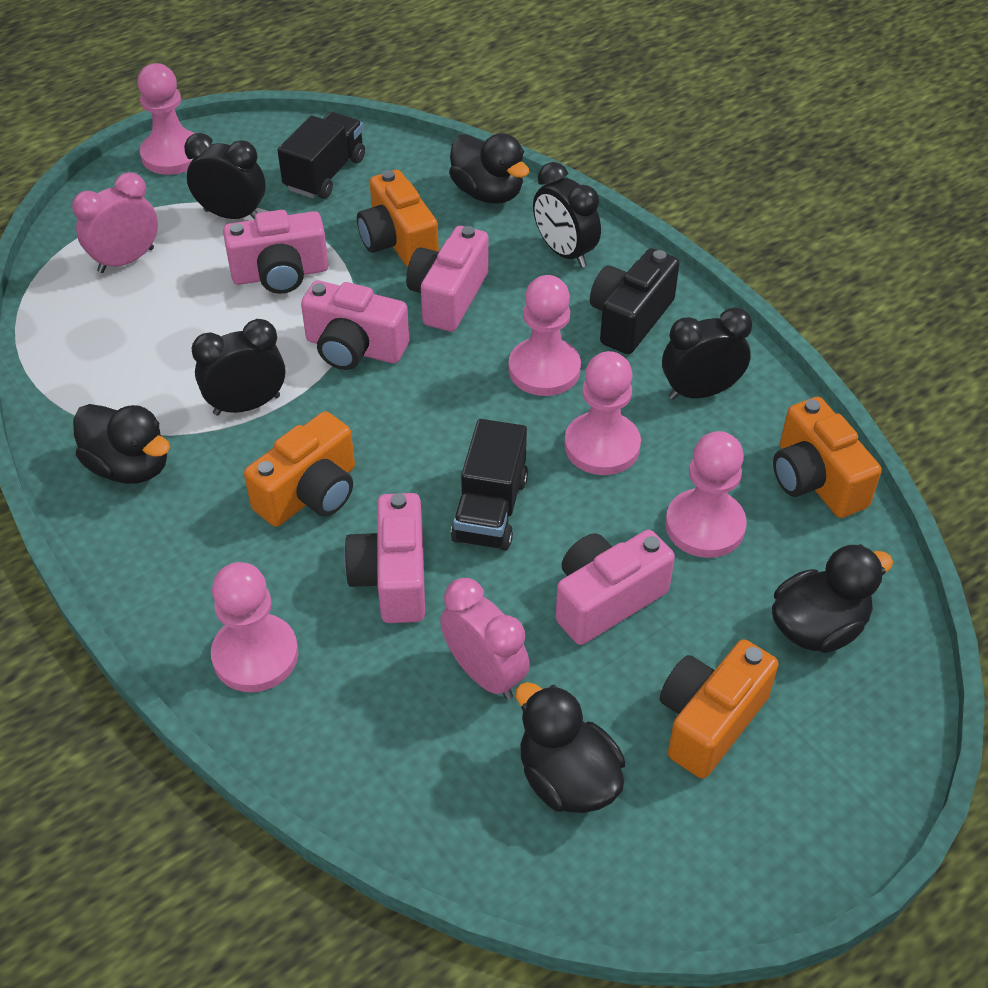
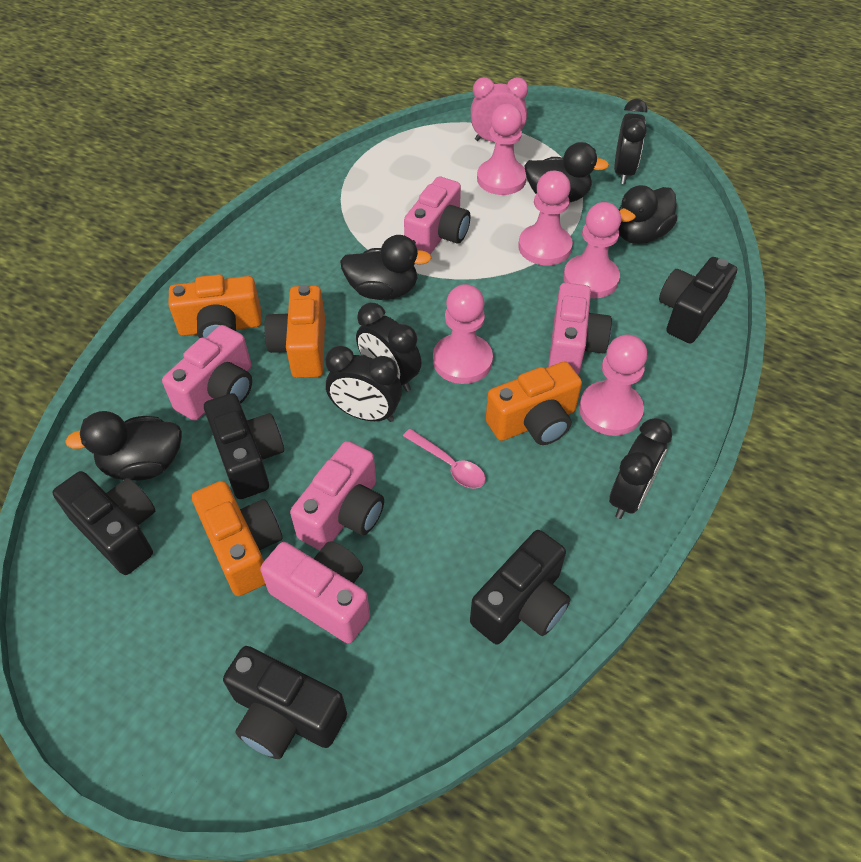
black camera: 1 -> 5
black truck: 2 -> 0
pink clock: 2 -> 1
pink spoon: 0 -> 1

